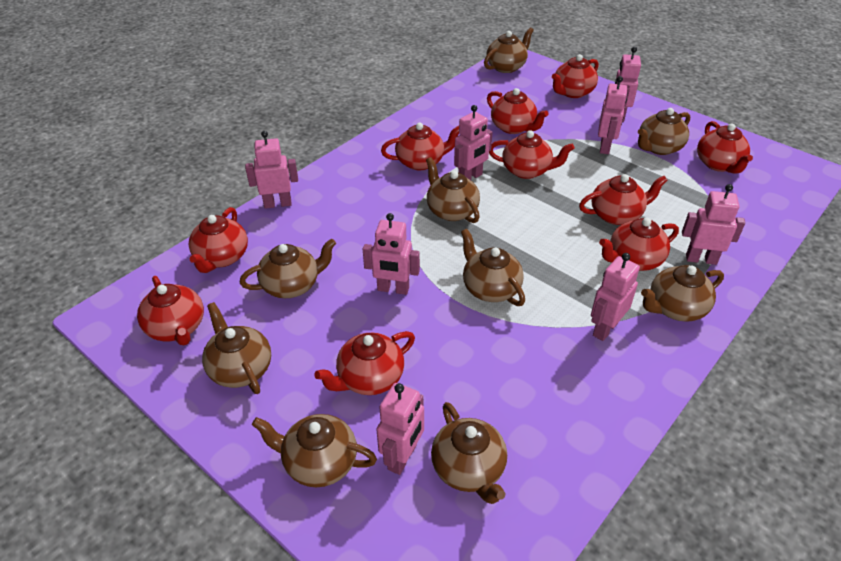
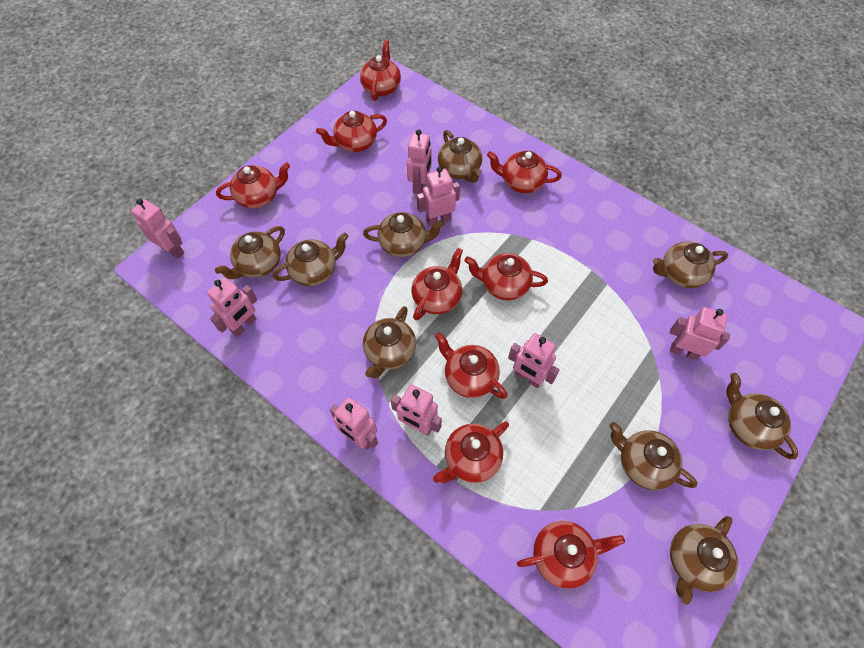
red teapot: 10 -> 9

